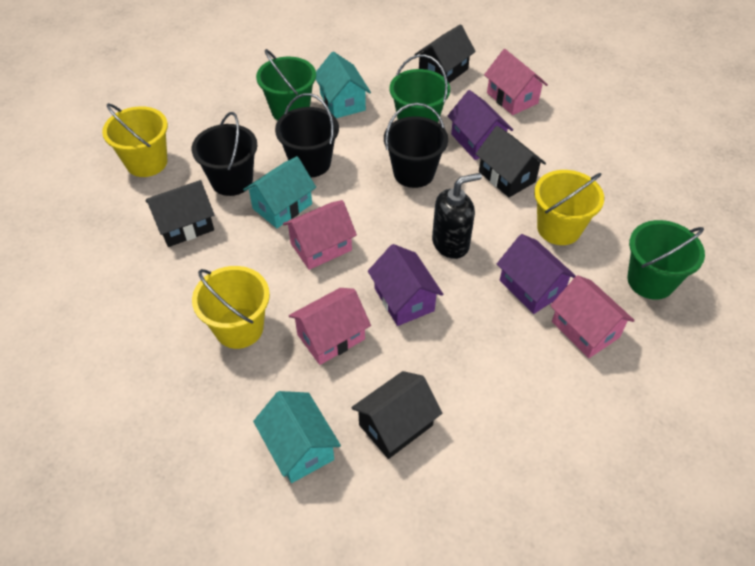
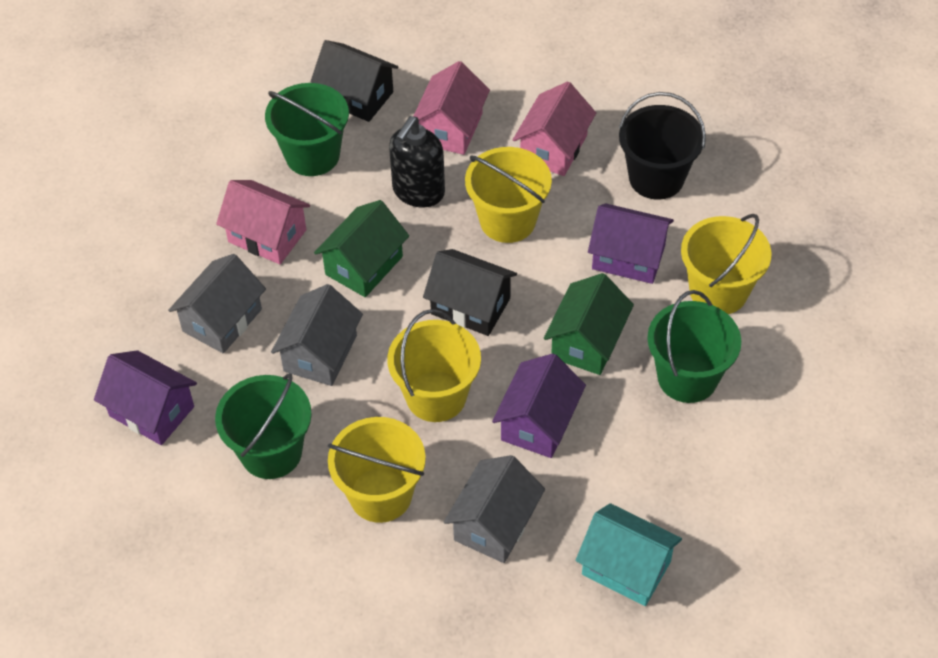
black bucket: 3 -> 1
black house: 4 -> 2
green house: 0 -> 2
grey house: 0 -> 3
pink house: 4 -> 3
turquoise house: 3 -> 1
yellow bucket: 3 -> 4

